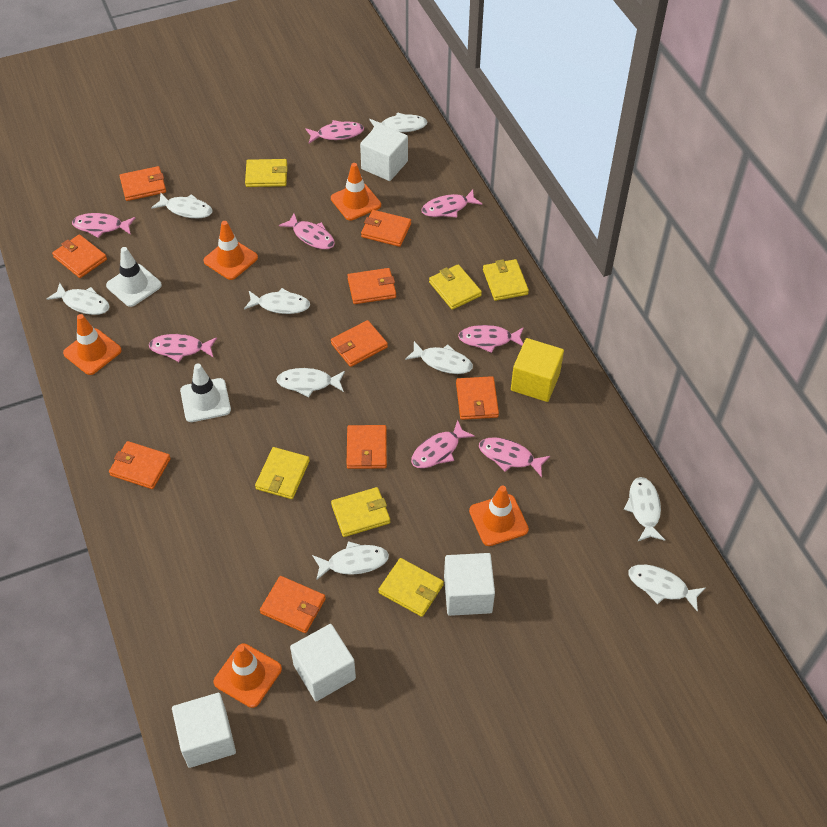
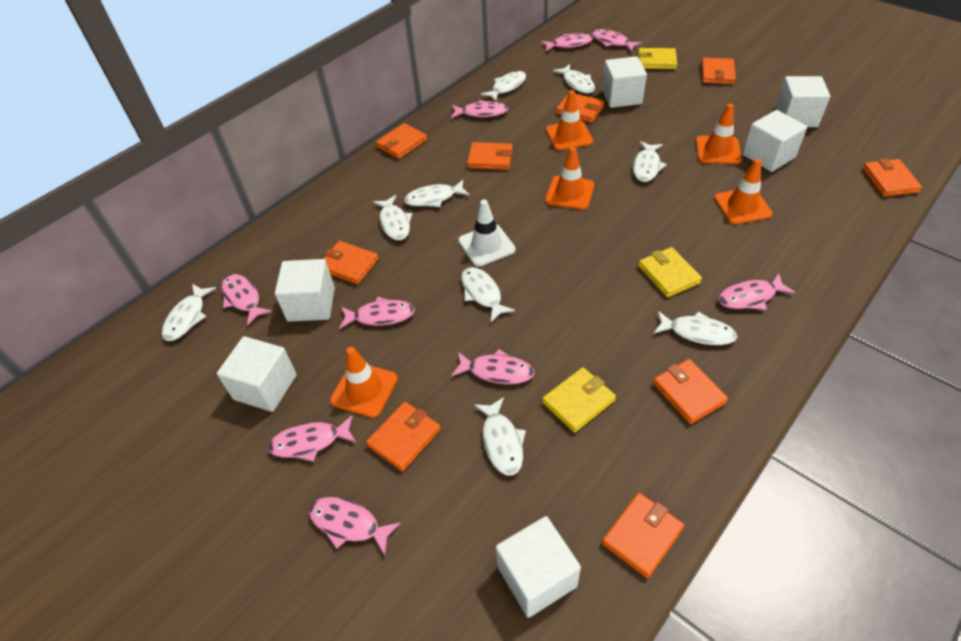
pink fish: 8 -> 9
white cube: 4 -> 6
white traffic cone: 2 -> 1
yellow cube: 1 -> 0
yellow wallet: 6 -> 3

